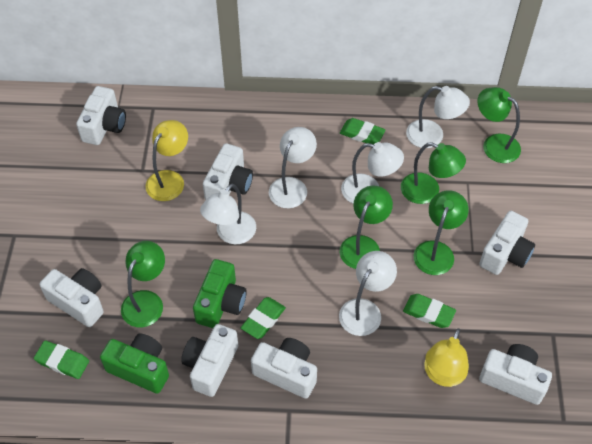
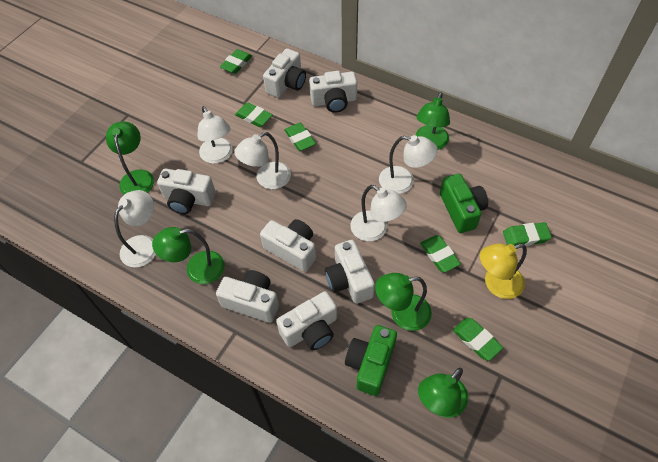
green eraser: 4 -> 6
yellow lamp: 2 -> 1

